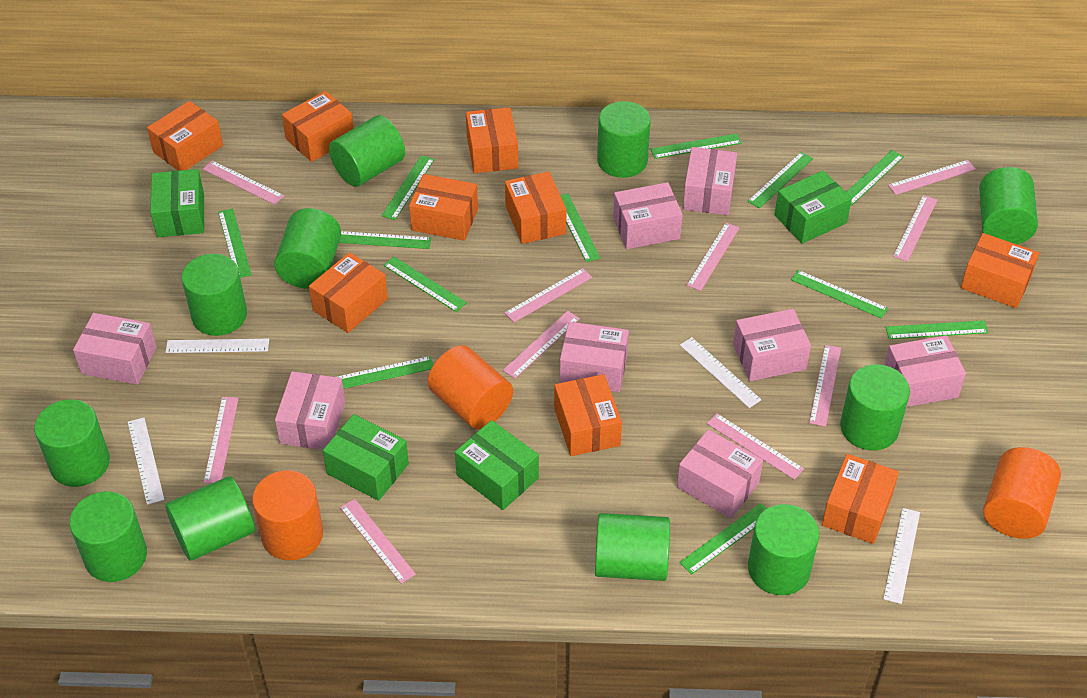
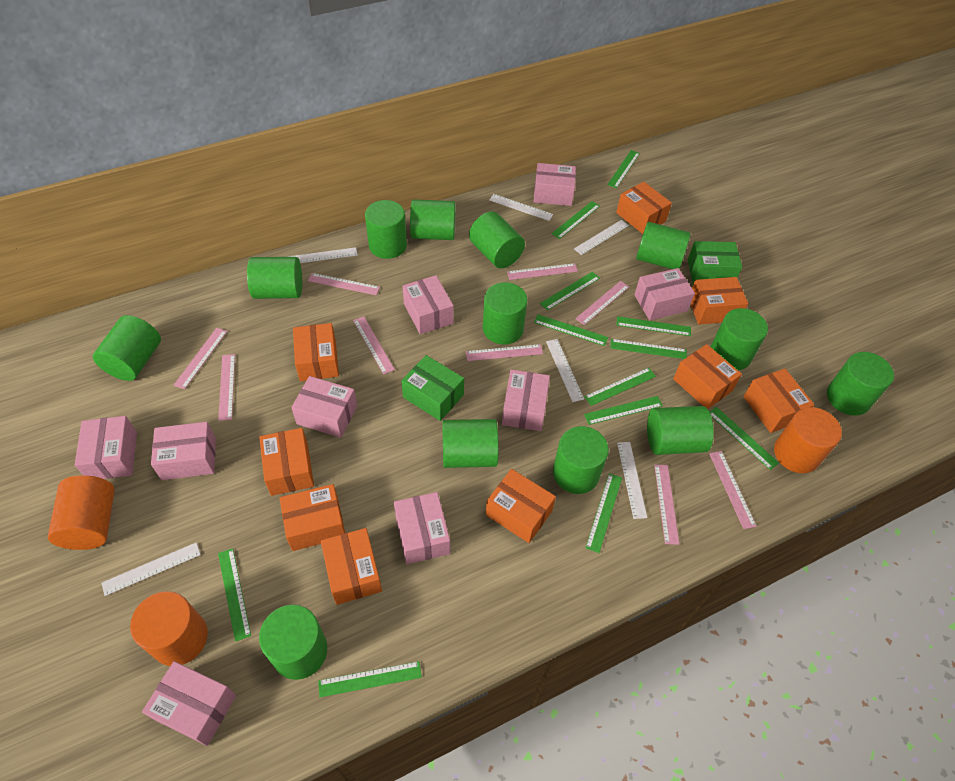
green box: 4 -> 2
green cylinder: 11 -> 13
pink box: 8 -> 9
pink ruler: 10 -> 9
white ruler: 4 -> 6

